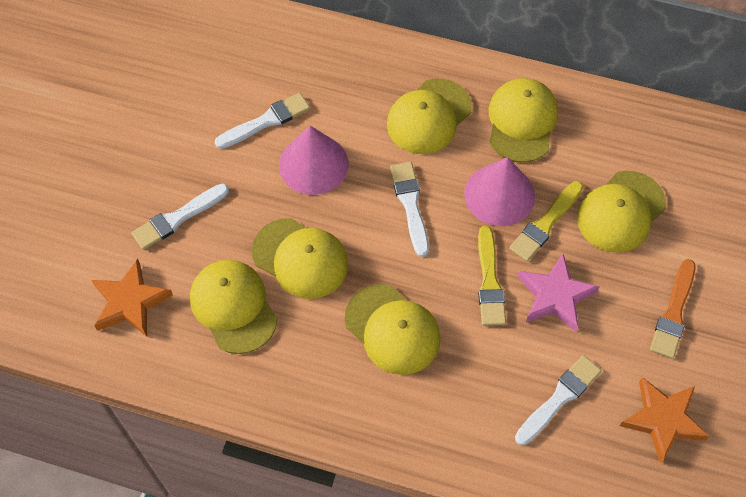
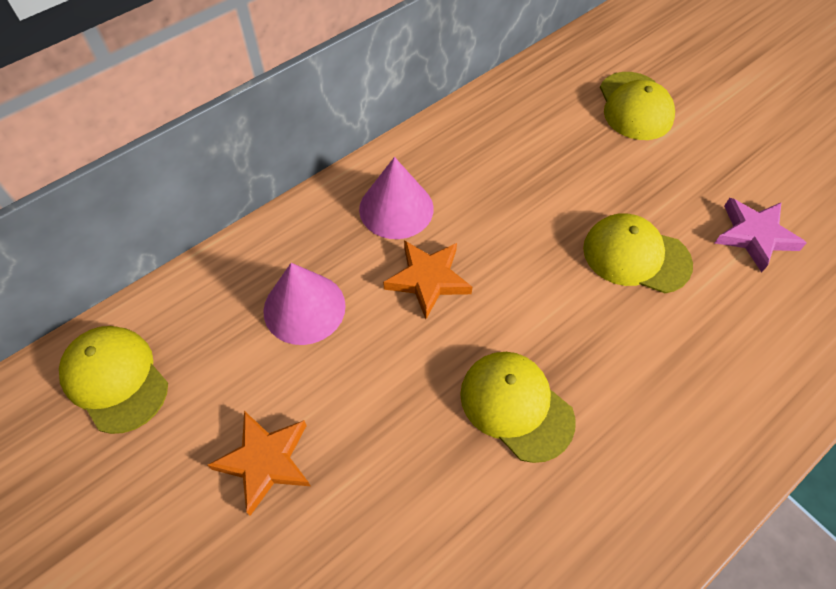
orange brush: 1 -> 0
white brush: 4 -> 0
yellow brush: 2 -> 0
yellow cap: 6 -> 4

